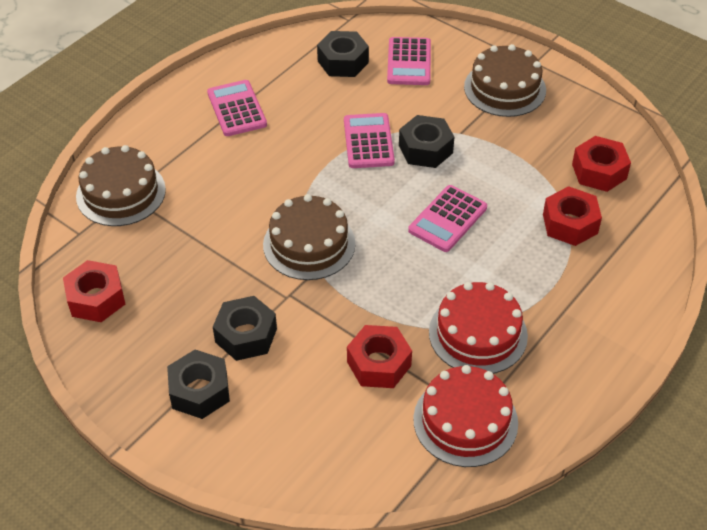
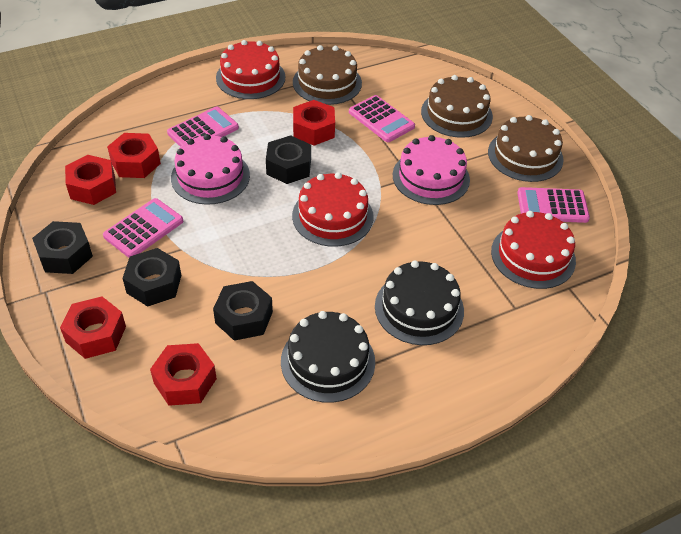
black cake: 0 -> 2
pink cake: 0 -> 2
red cake: 2 -> 3
red nut: 4 -> 5

